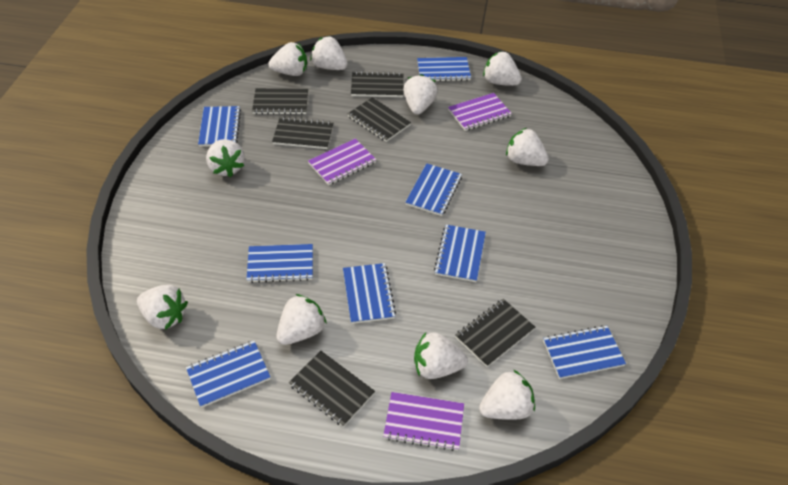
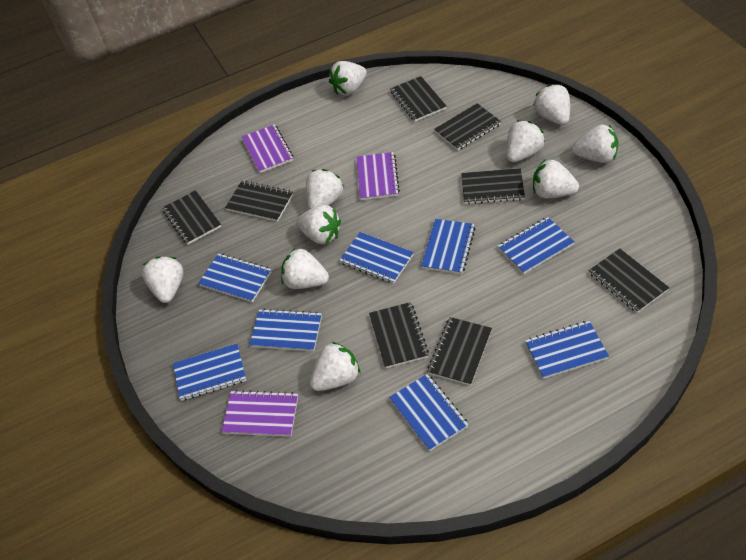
black notebook: 6 -> 8

